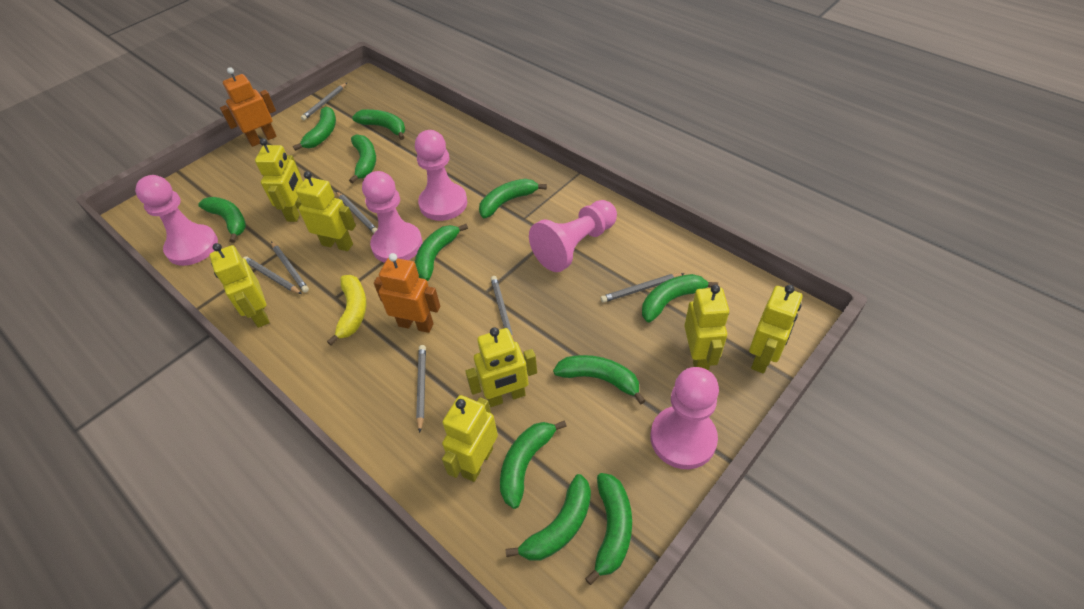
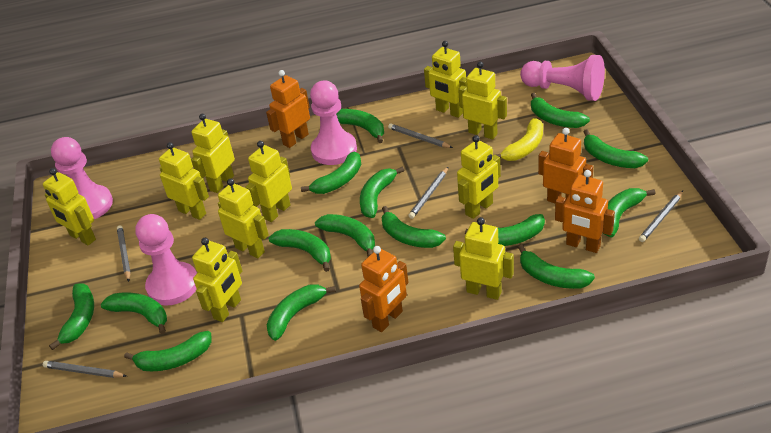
green banana: 11 -> 15
grey pencil: 7 -> 5
orange robot: 2 -> 4
pink pawn: 5 -> 4
yellow robot: 7 -> 10

